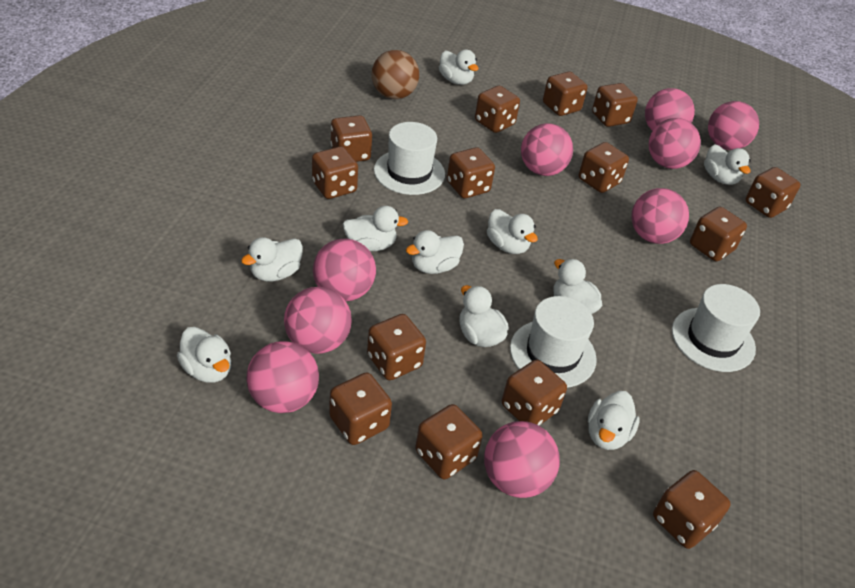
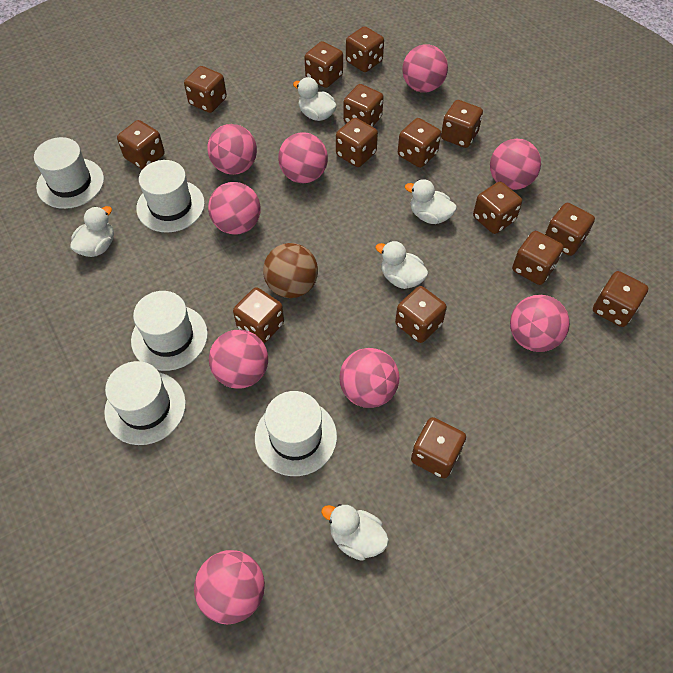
brown dice: 14 -> 15
white duck: 10 -> 5
white hat: 3 -> 5

